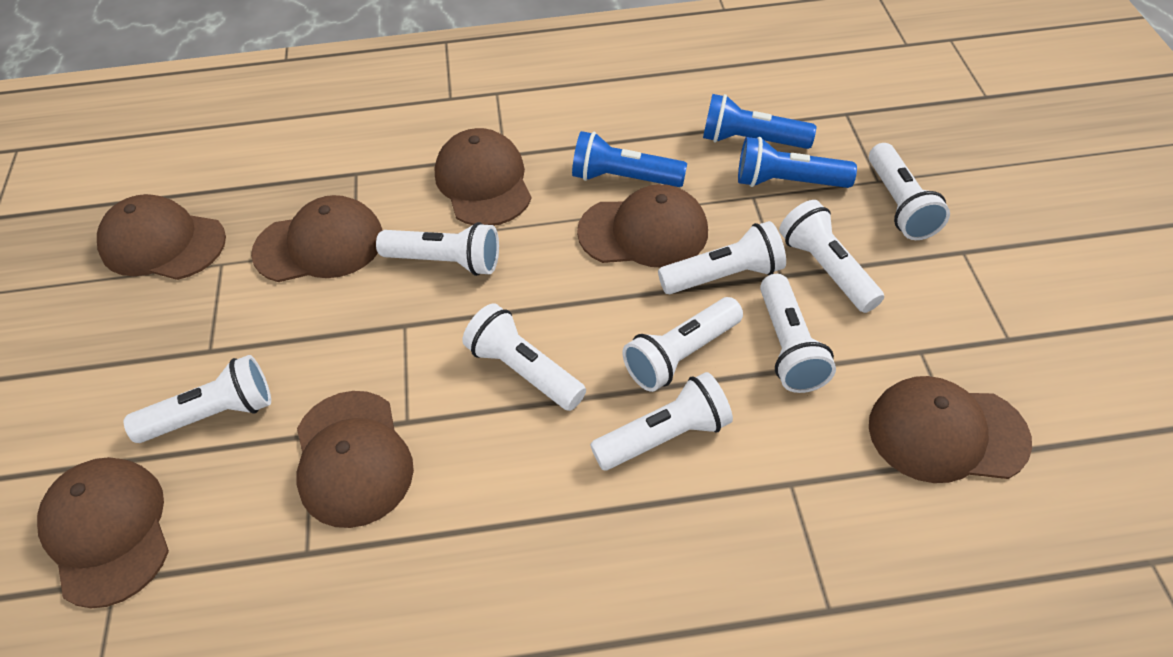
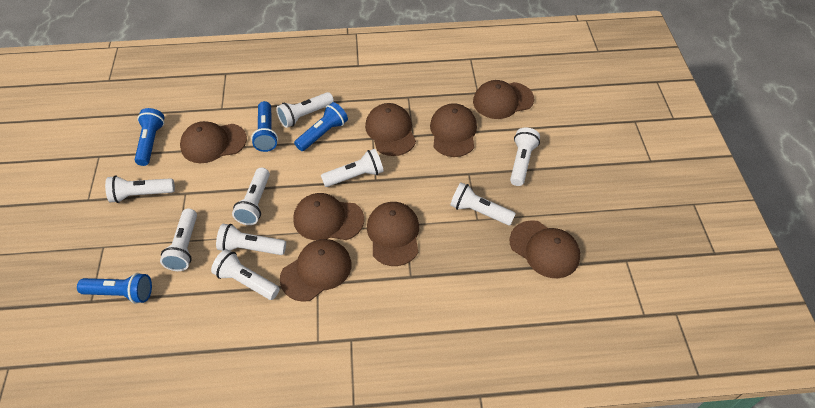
blue flashlight: 3 -> 4
brown cap: 7 -> 8

